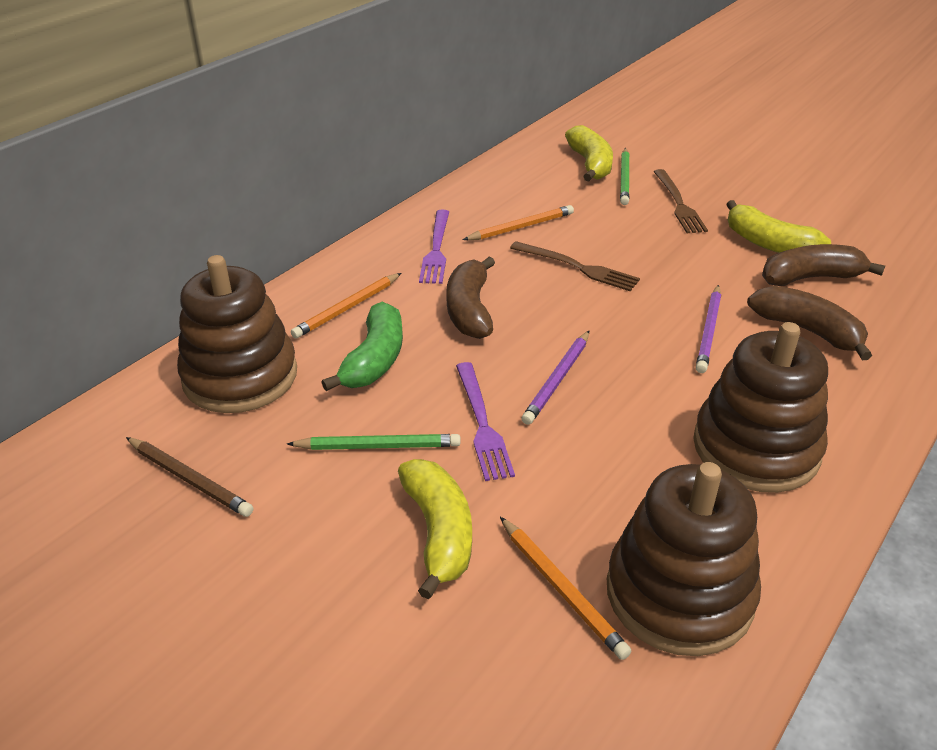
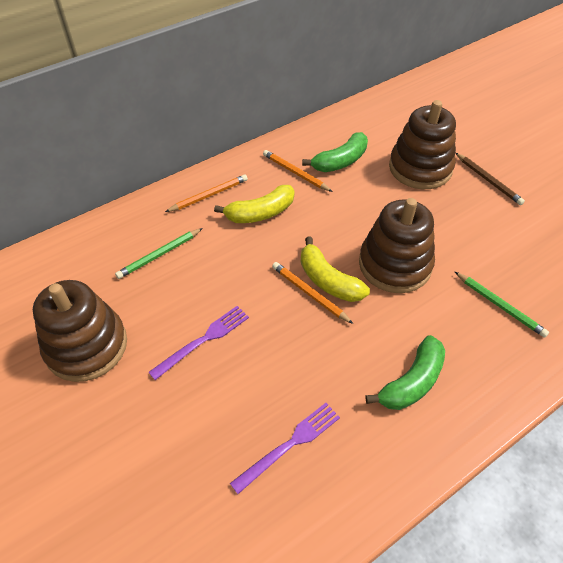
brown banana: 3 -> 0
brown fork: 2 -> 0
green banana: 1 -> 2
purple pencil: 2 -> 0
yellow banana: 3 -> 2

